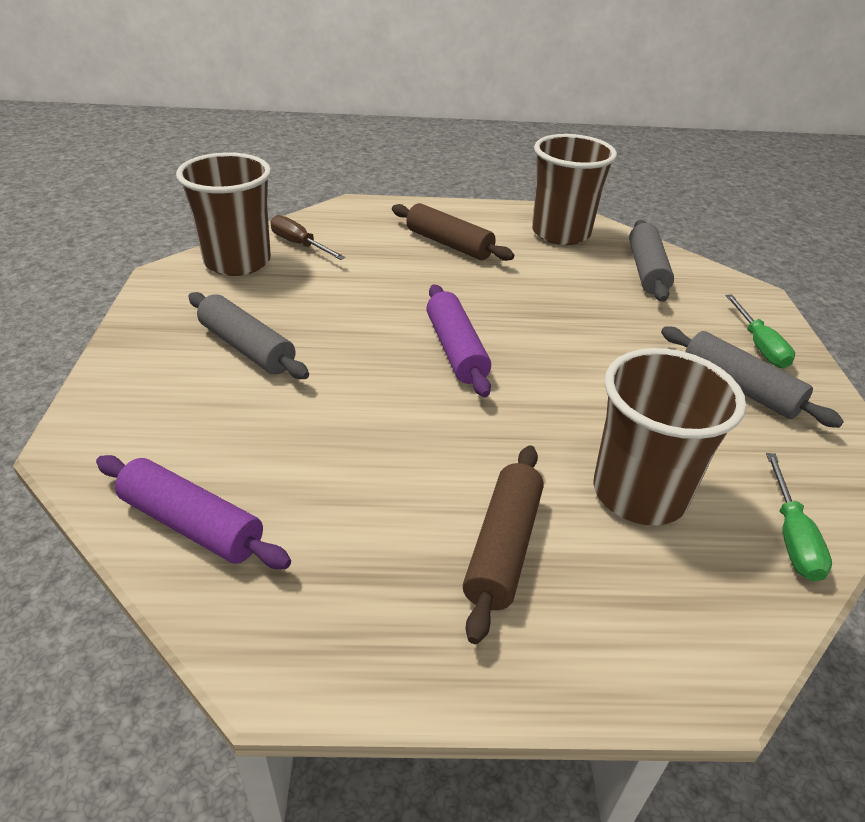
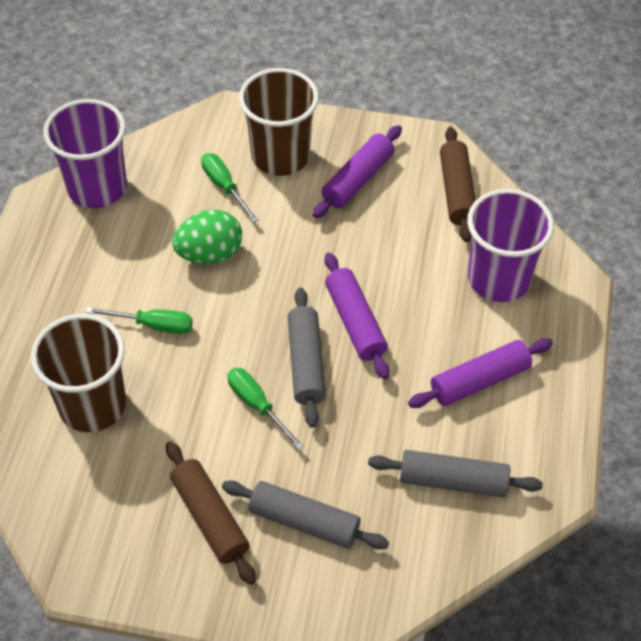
brown cup: 3 -> 2
brown screwdriver: 1 -> 0
green egg: 0 -> 1
green screwdriver: 2 -> 3
purple cup: 0 -> 2
purple rolling pin: 2 -> 3

